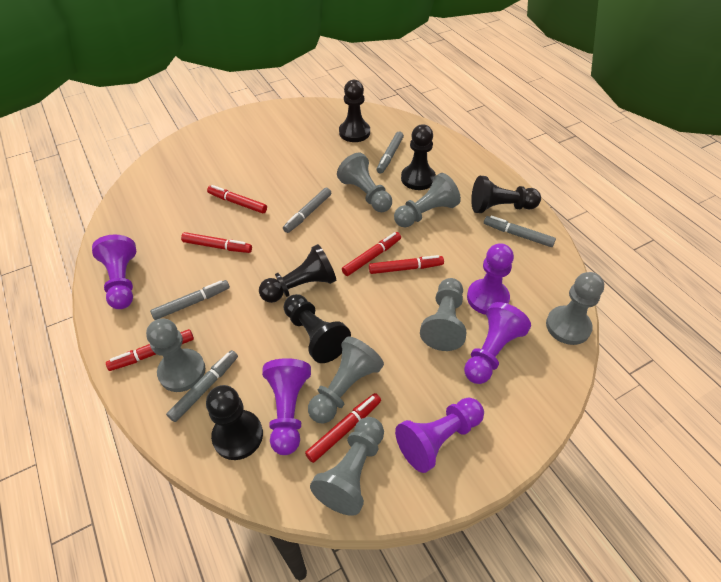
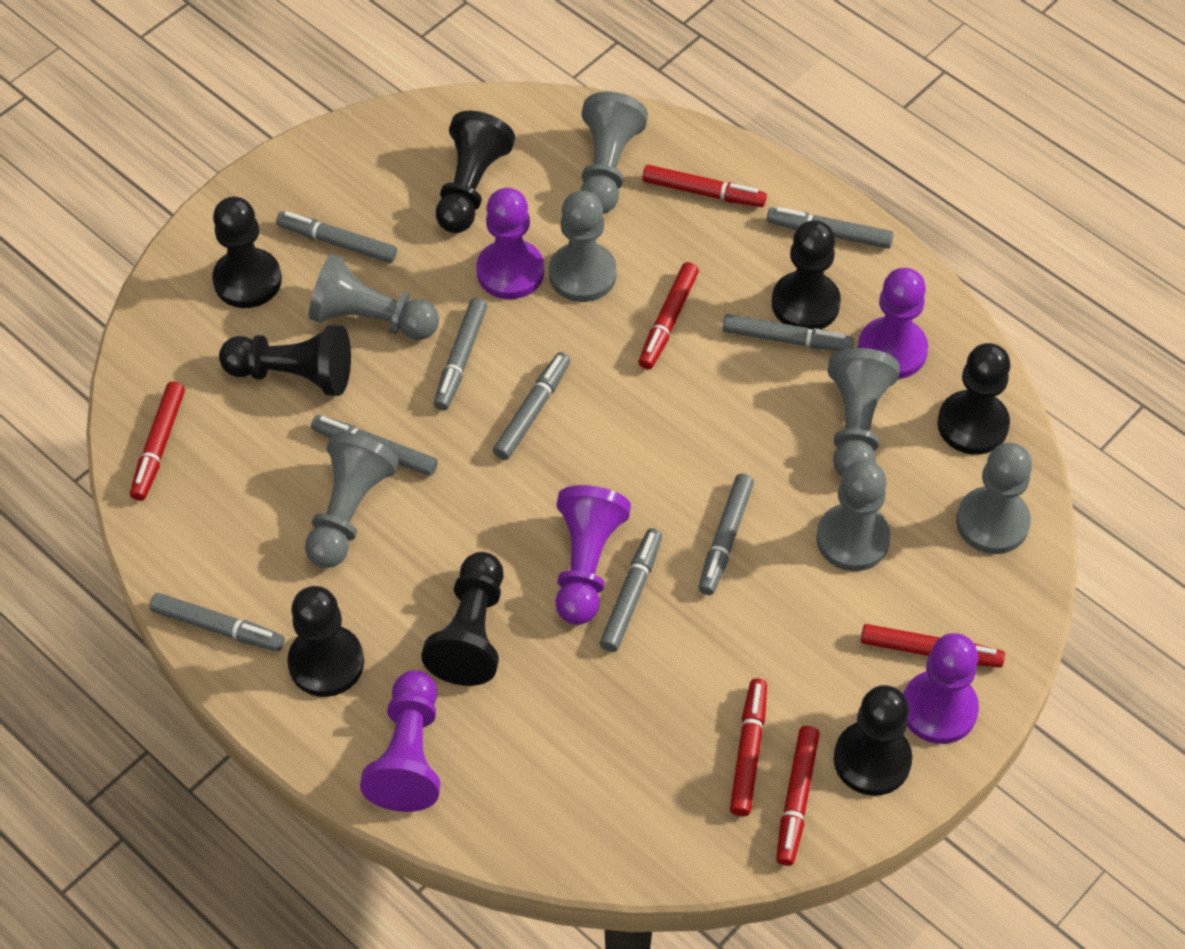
black pawn: 6 -> 8
grey marker: 5 -> 9

